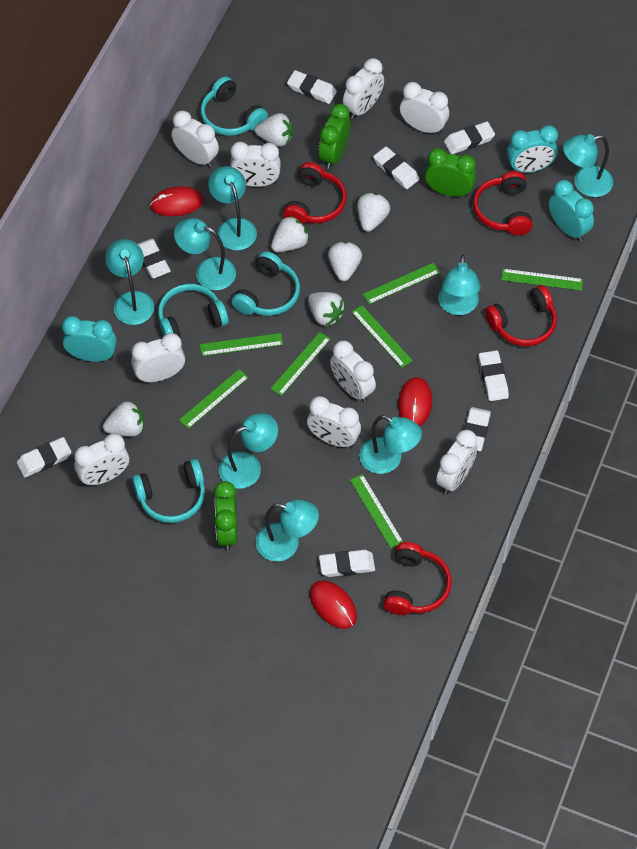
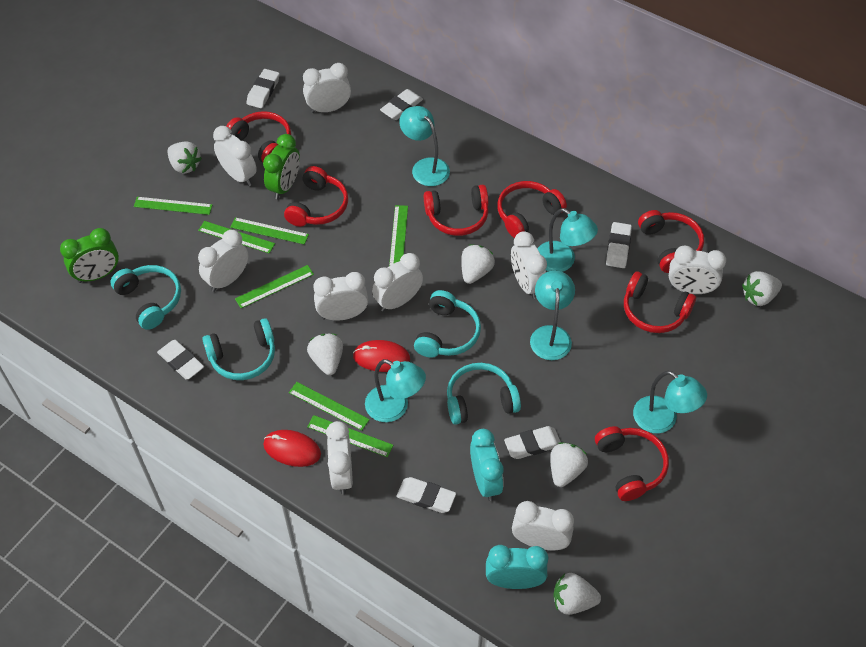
green clock: 3 -> 2
red headphones: 4 -> 7
red mouse: 3 -> 2
turquoise clock: 3 -> 2
turquoise lamp: 8 -> 5
white eraser: 8 -> 6

